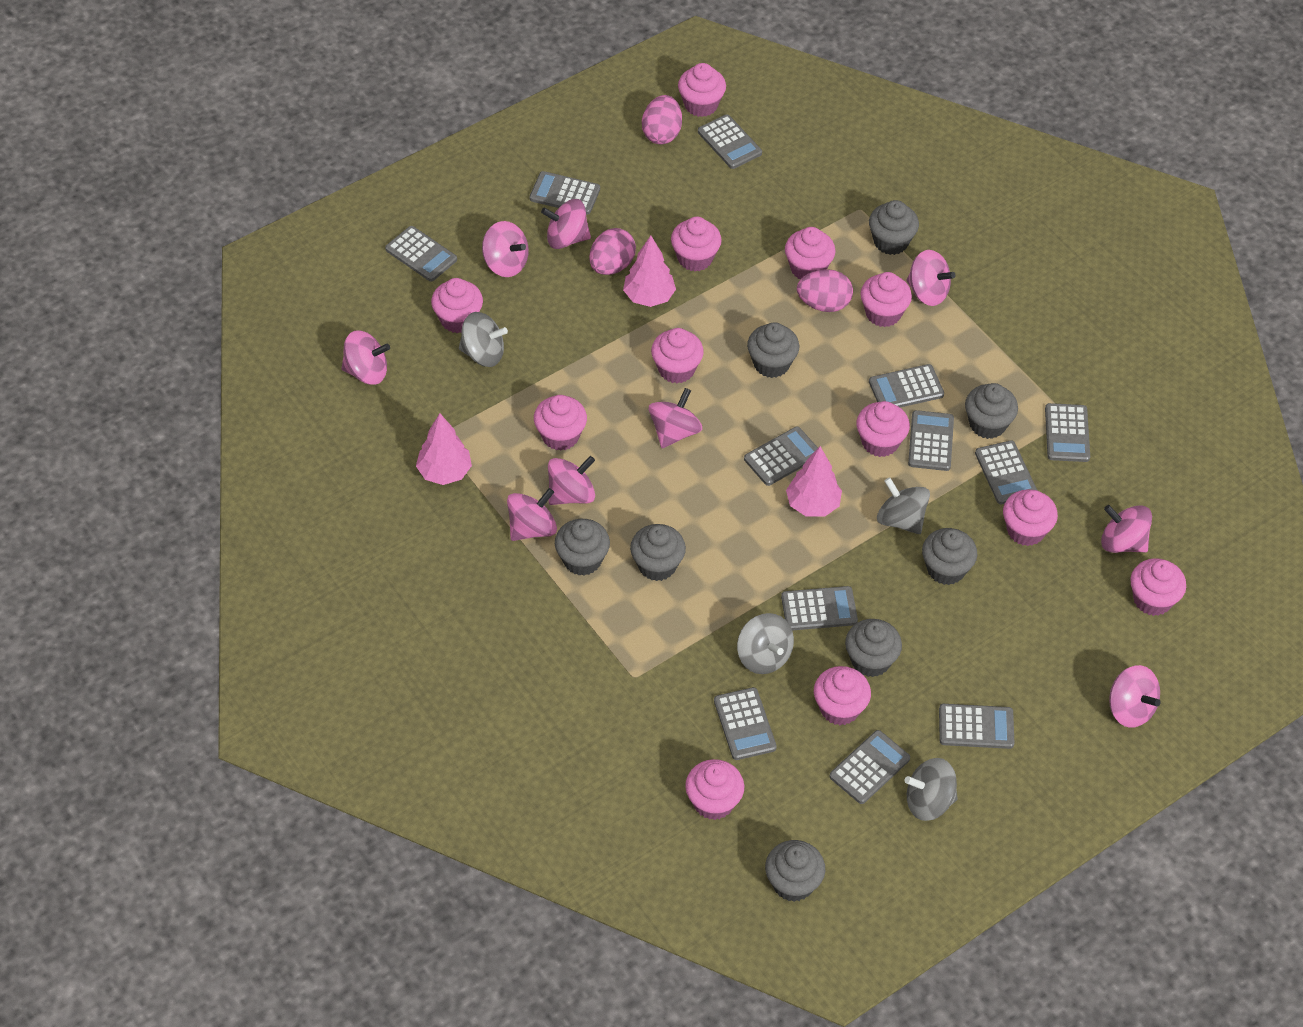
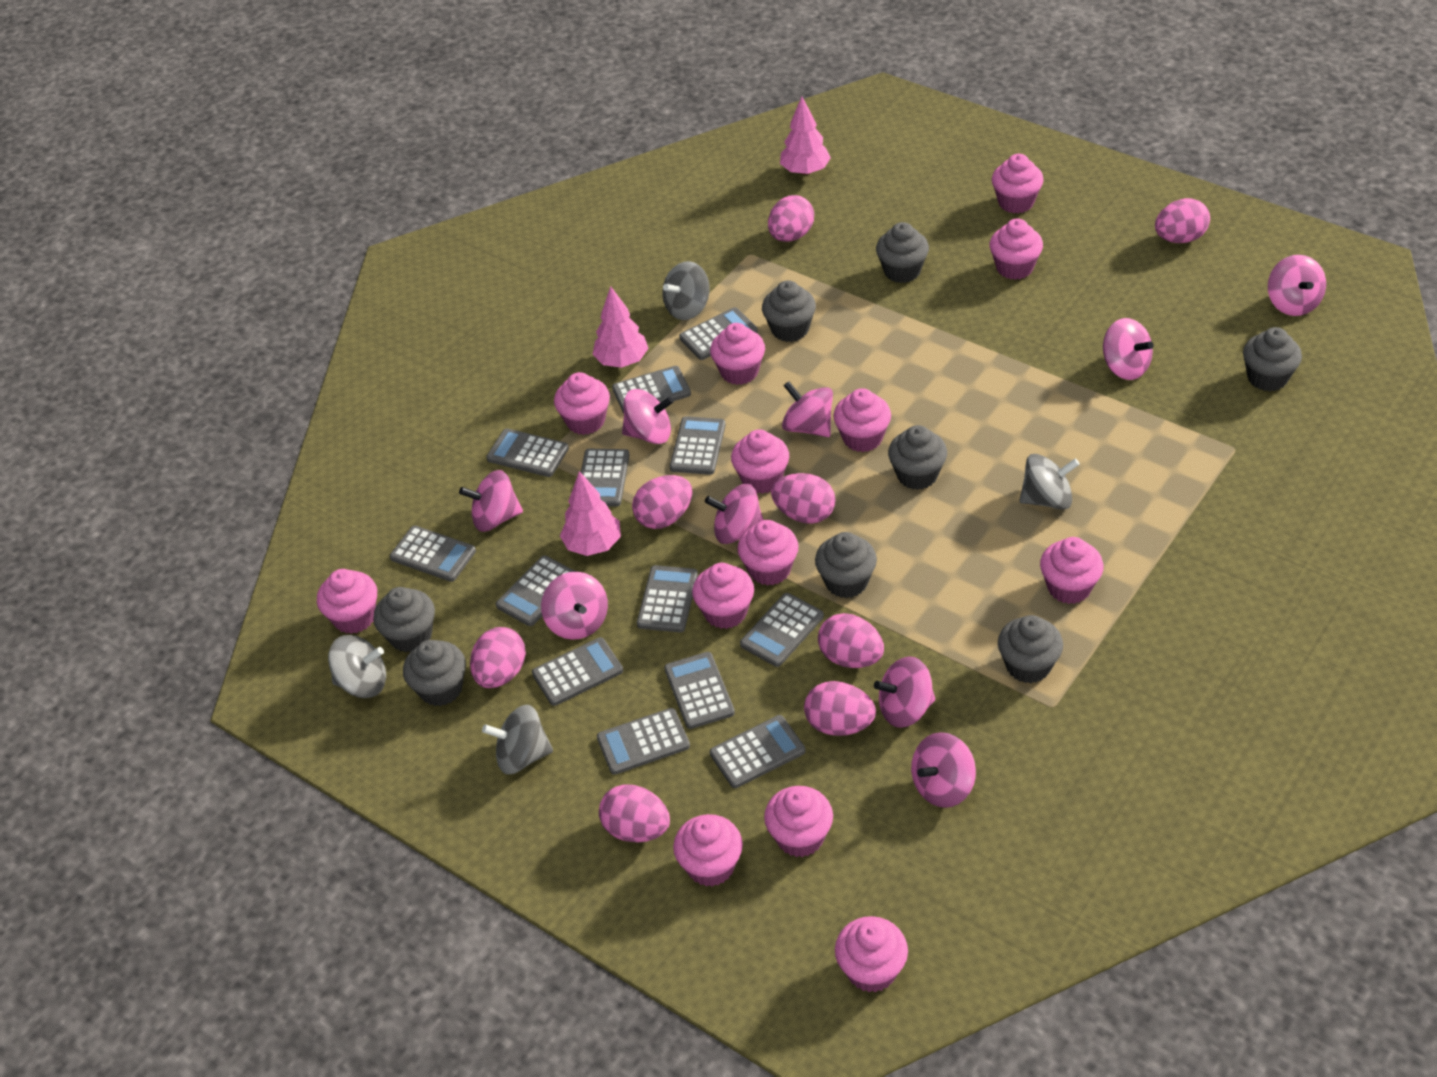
grey calculator: 12 -> 13
pink cupcake: 12 -> 13
pink egg: 3 -> 8

